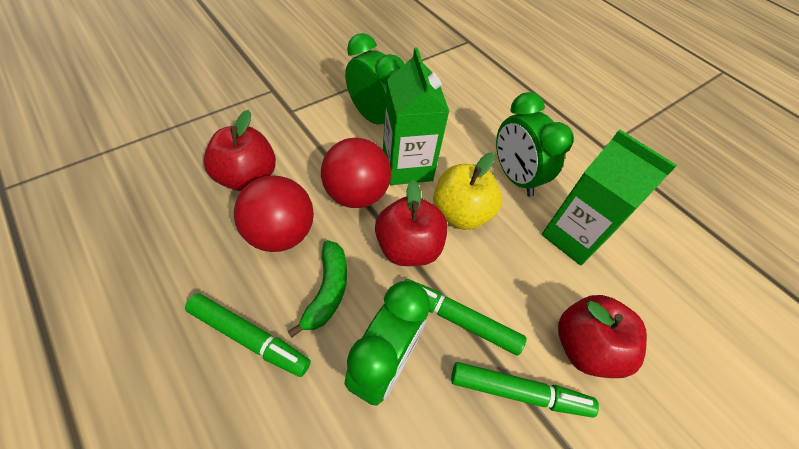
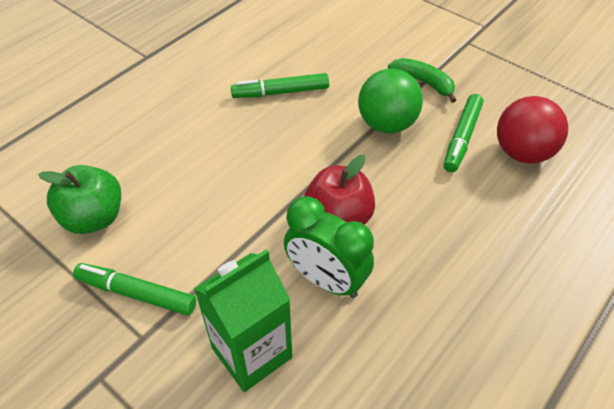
green apple: 0 -> 1
green ball: 0 -> 1
green carton: 2 -> 1
green clock: 3 -> 1
red apple: 3 -> 1
red ball: 2 -> 1
yellow apple: 1 -> 0

